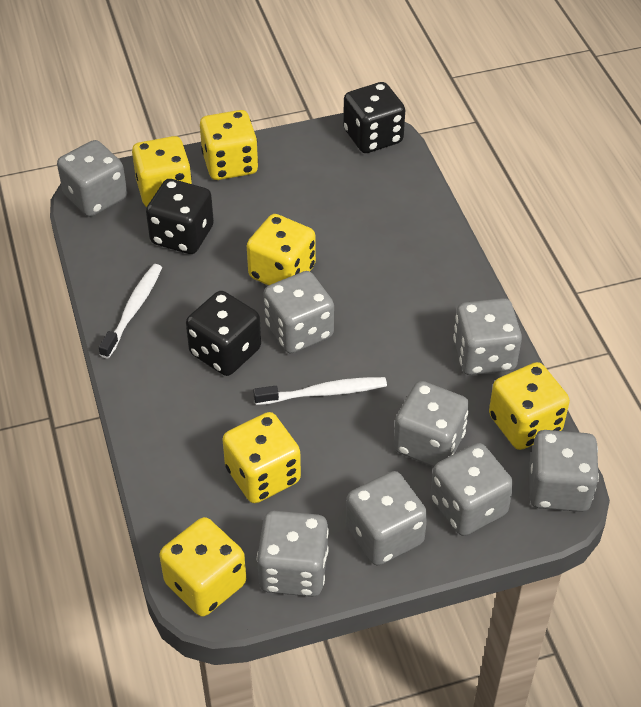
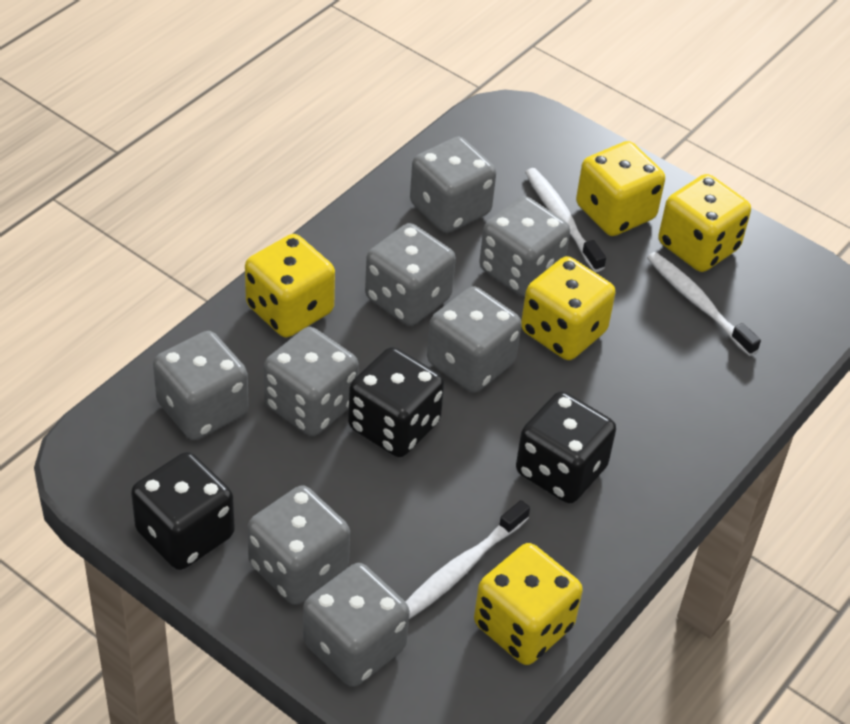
white toothbrush: 2 -> 3
yellow dice: 6 -> 5

